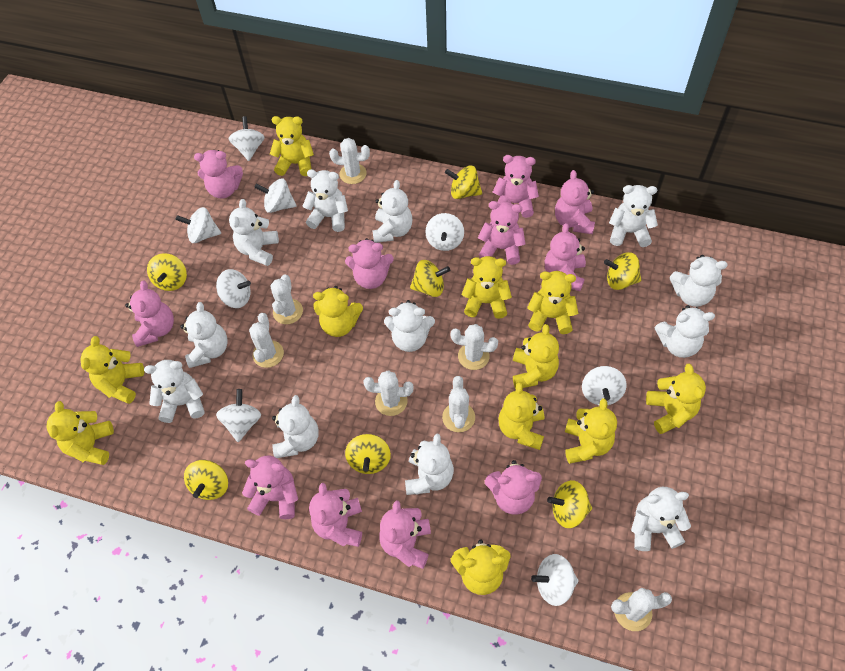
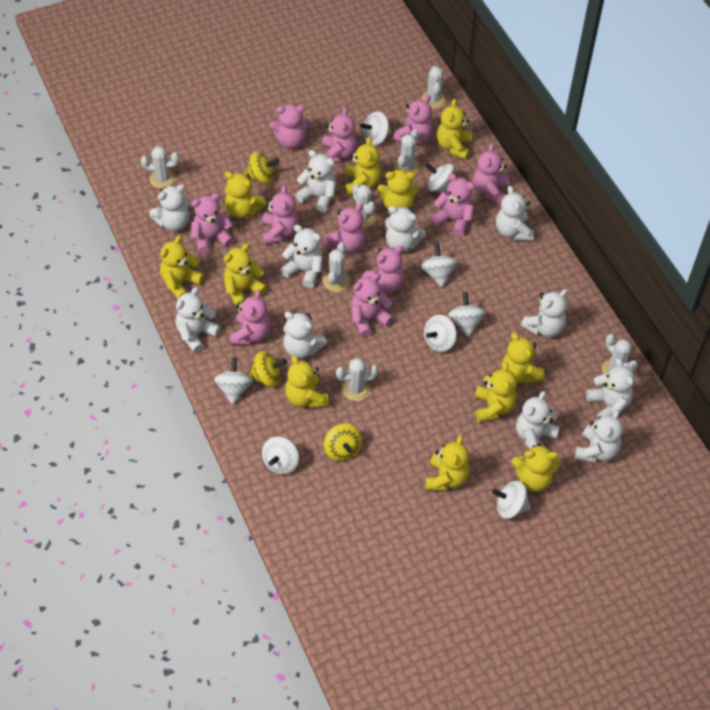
white teddy bear: 12 -> 11
yellow spinning top: 7 -> 3

